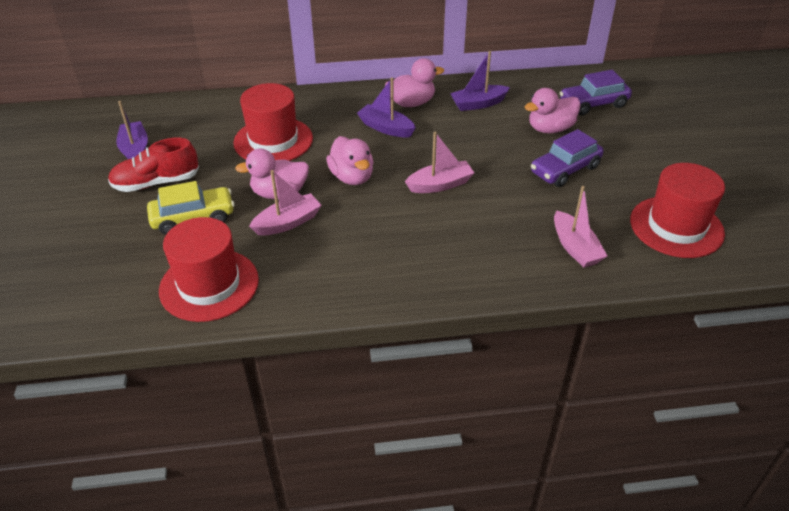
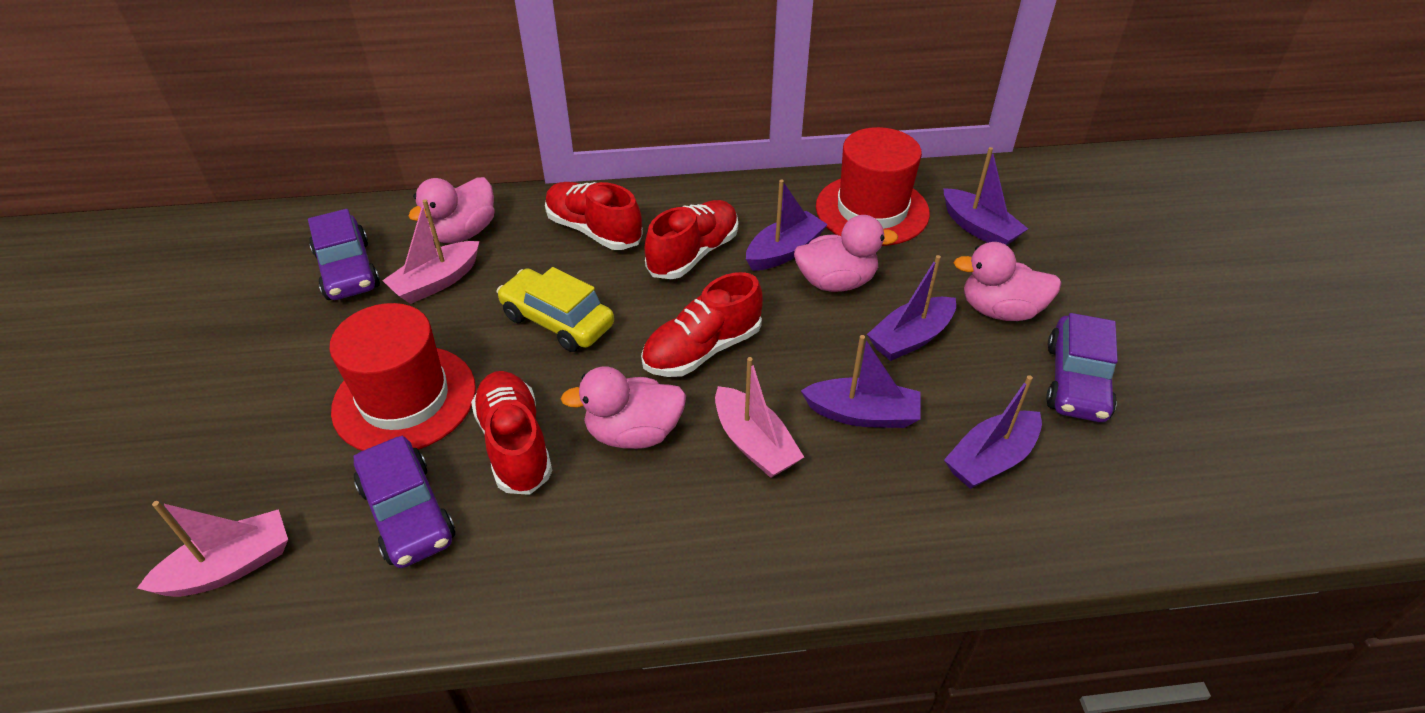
purple boat: 3 -> 5
purple car: 2 -> 3
red hat: 3 -> 2
red shoe: 1 -> 4

